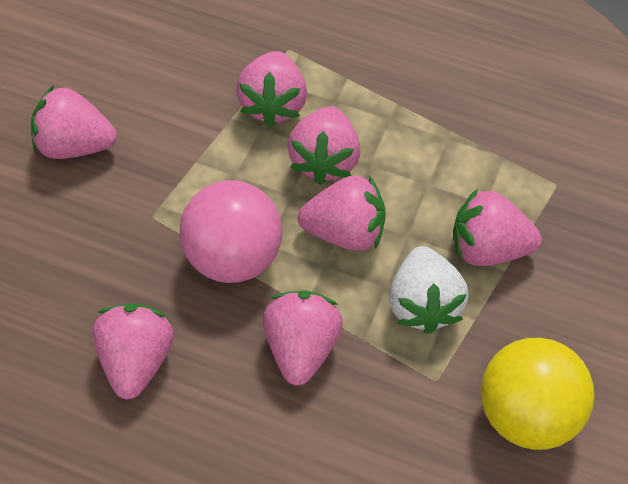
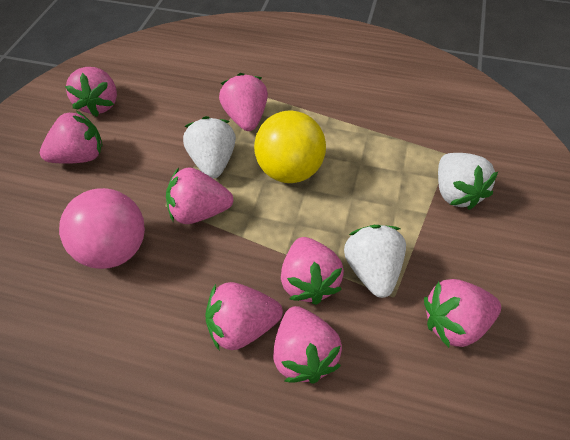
pink strawberry: 7 -> 8
white strawberry: 1 -> 3

